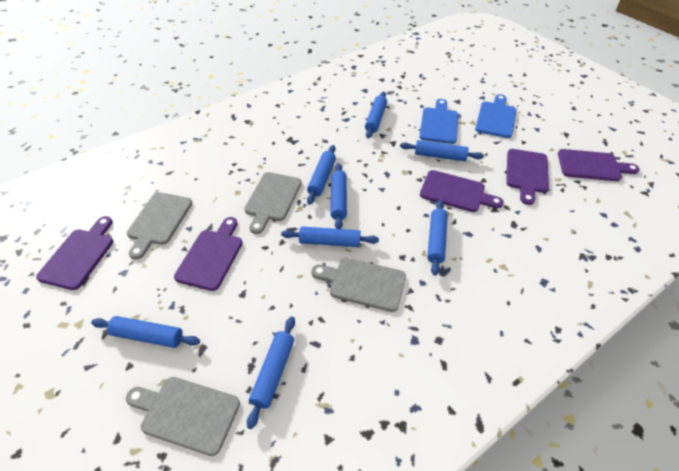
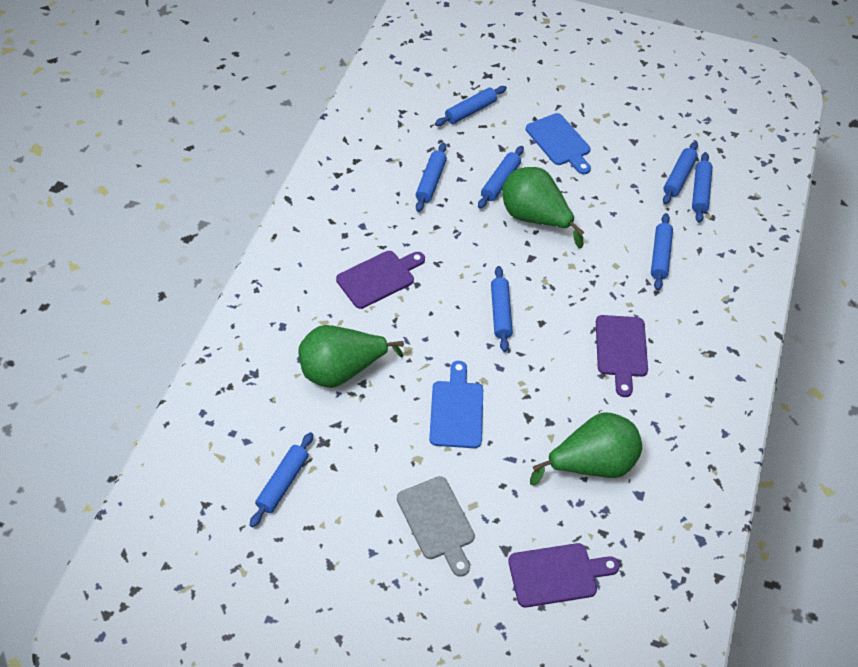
green pear: 0 -> 3
grey cutting board: 4 -> 1
purple cutting board: 5 -> 3

